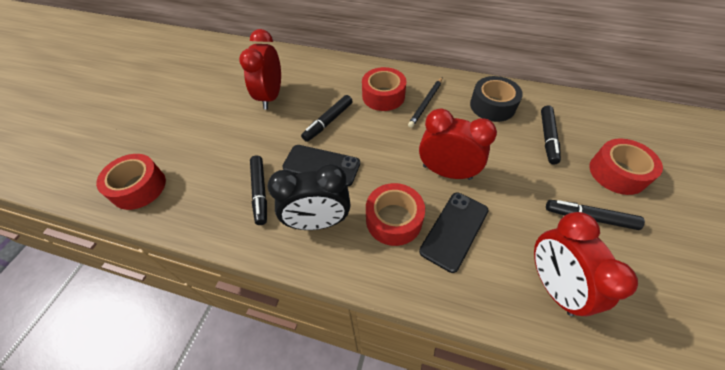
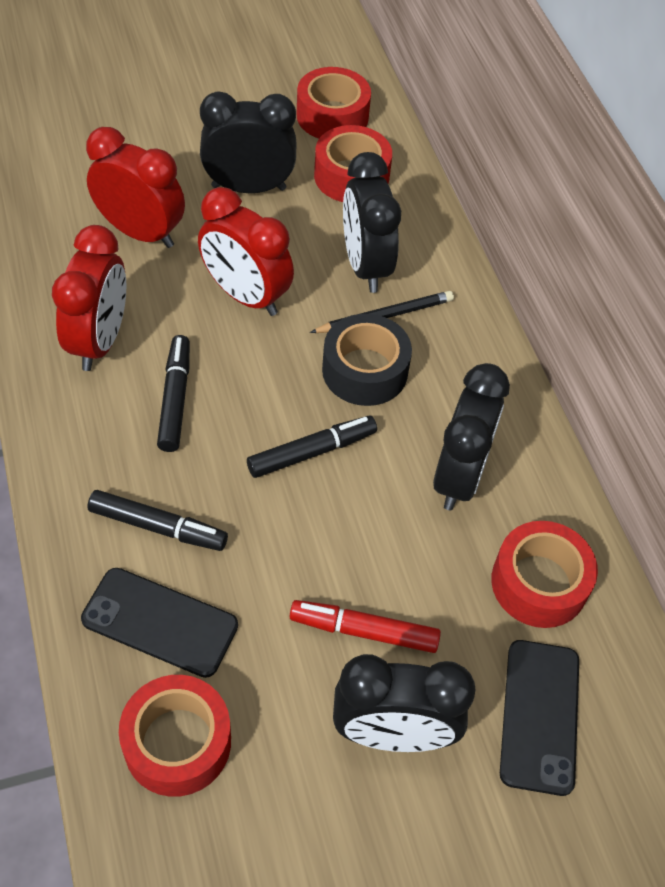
black clock: 1 -> 4
black marker: 4 -> 3
red marker: 0 -> 1

